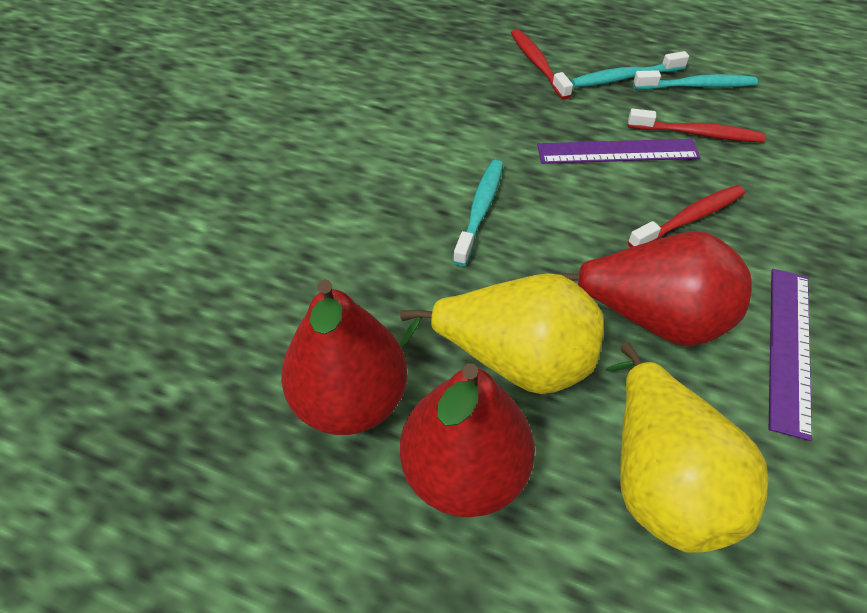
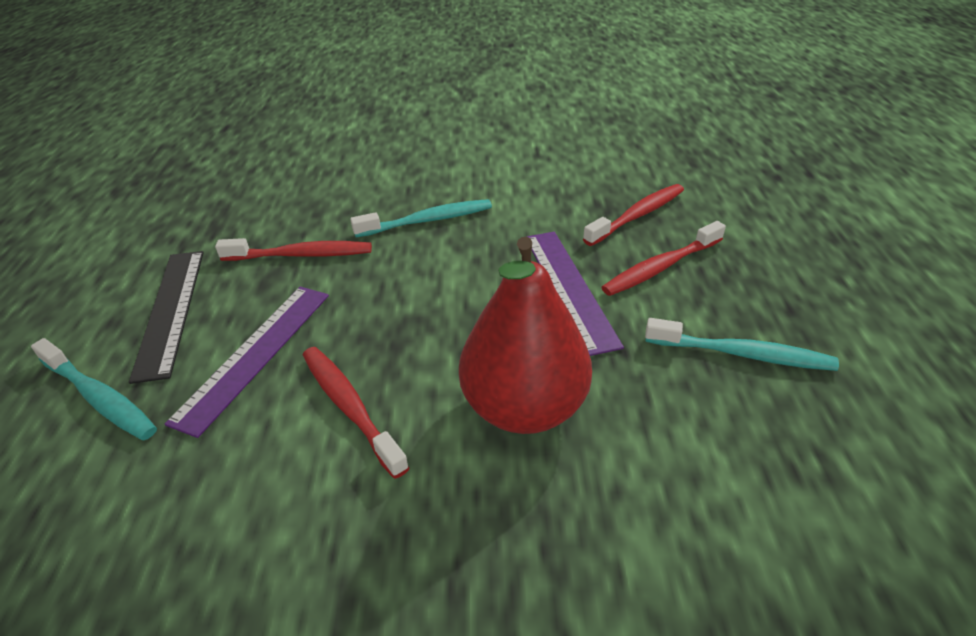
black ruler: 0 -> 1
red pear: 3 -> 1
red toothbrush: 3 -> 4
yellow pear: 2 -> 0

